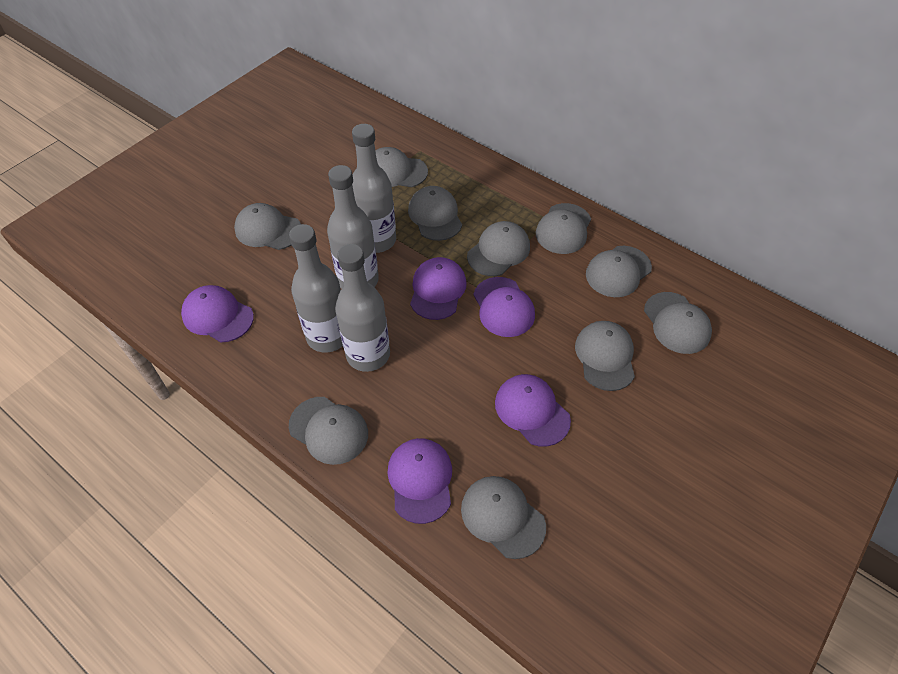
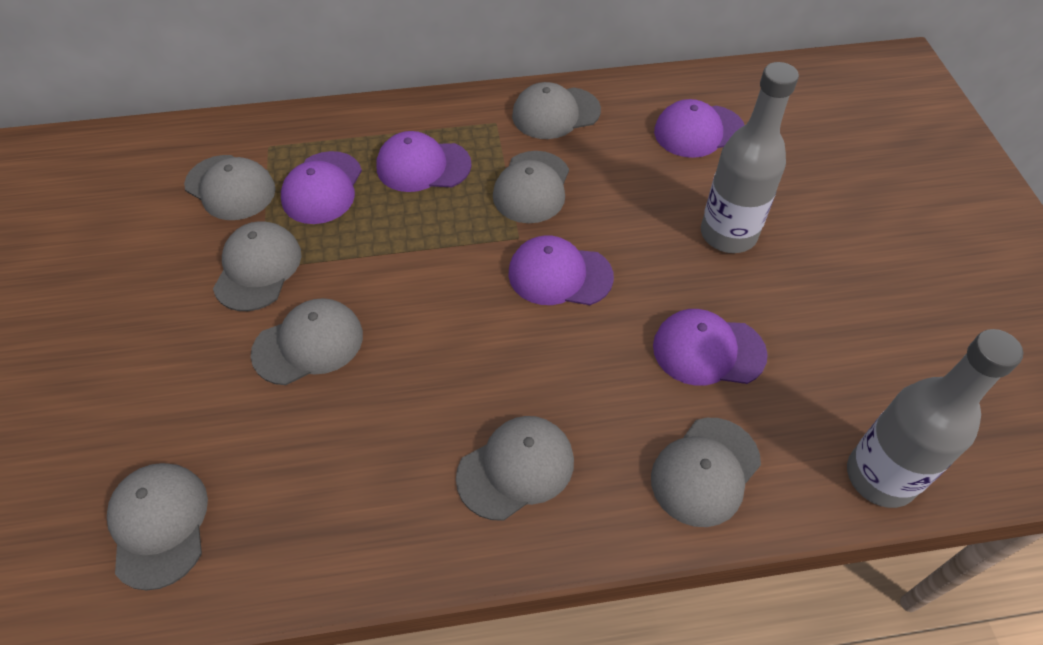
grey bottle: 4 -> 2
grey cap: 10 -> 8

